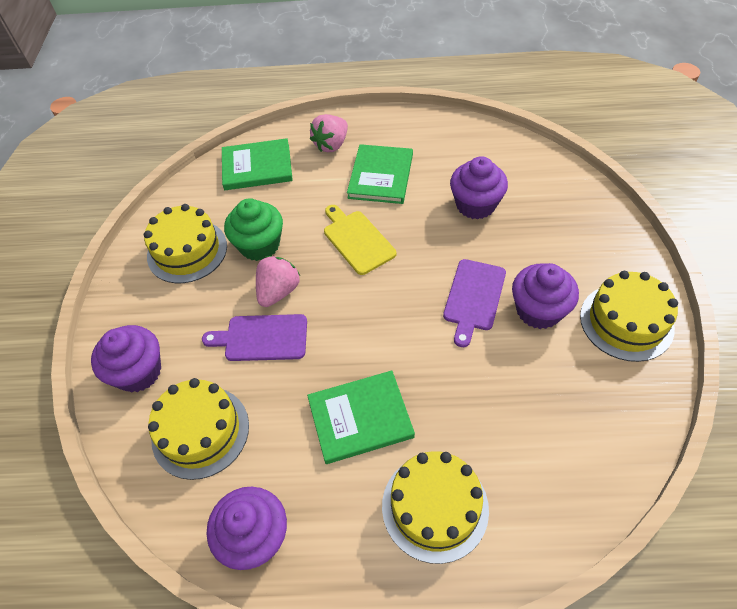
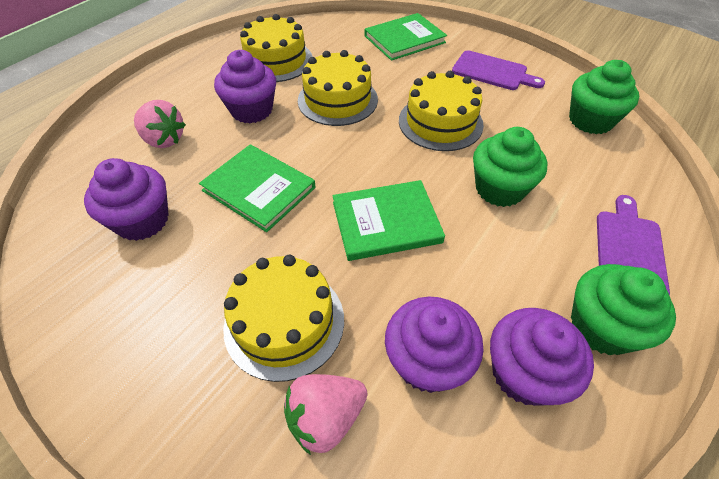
green cupcake: 1 -> 3
yellow cutting board: 1 -> 0

